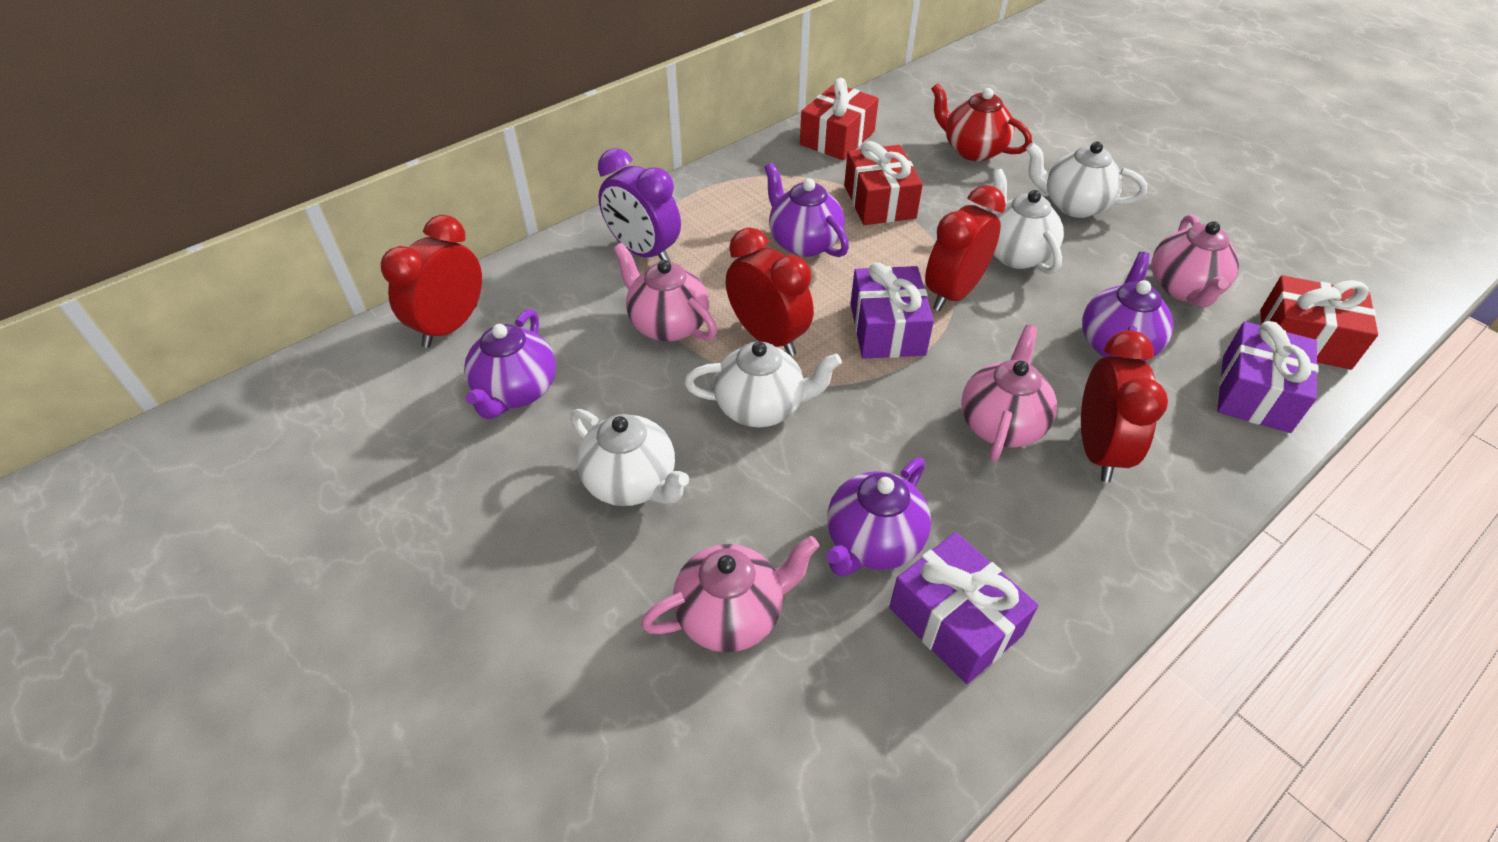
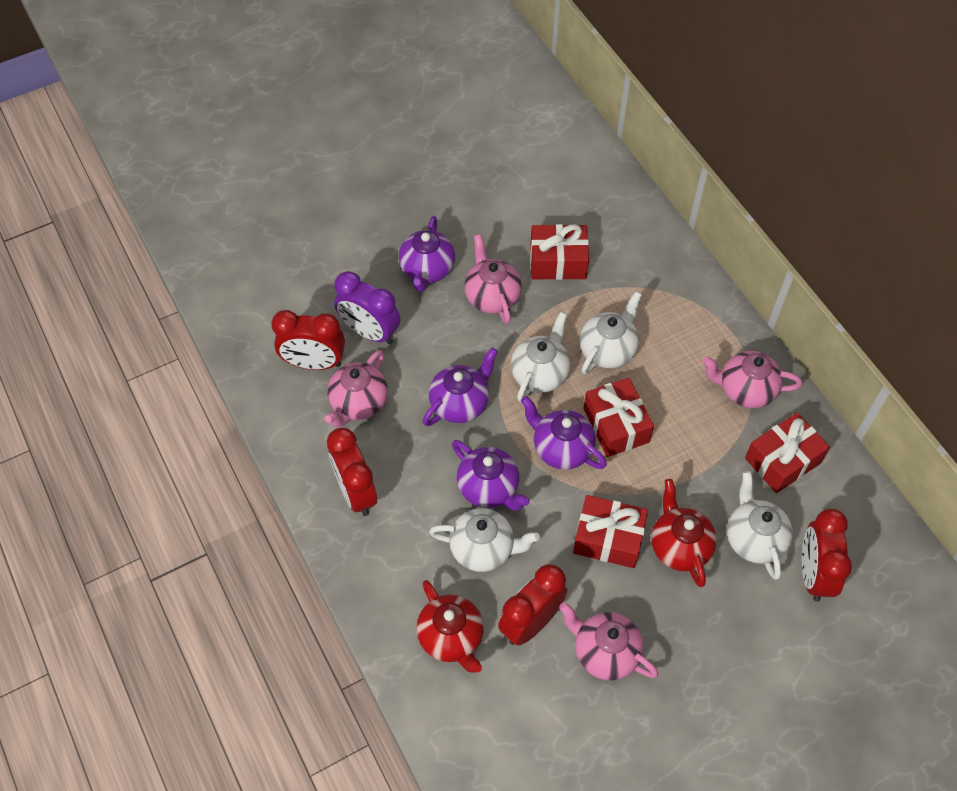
purple gift: 3 -> 0
red gift: 3 -> 4
red teapot: 1 -> 2

